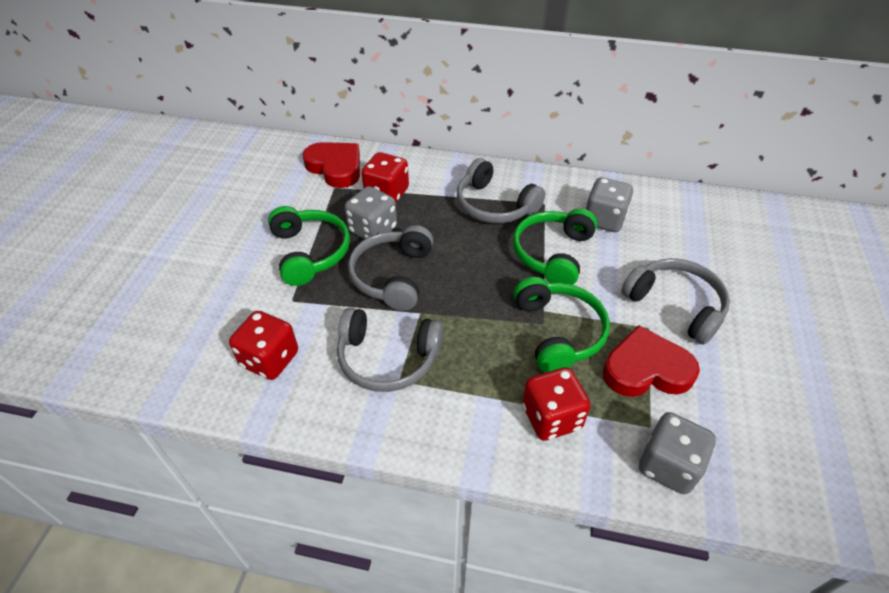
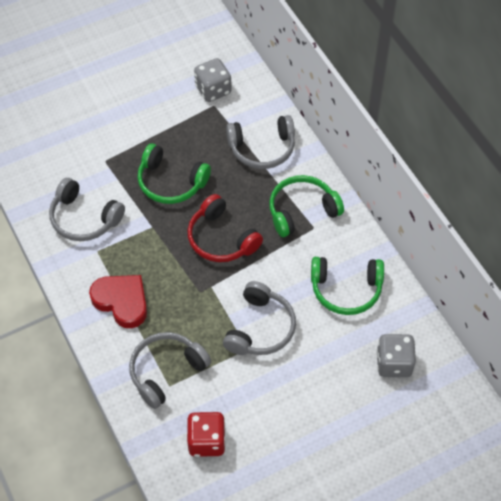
grey dice: 3 -> 2
red dice: 3 -> 1
red headphones: 0 -> 1
red heart: 2 -> 1

